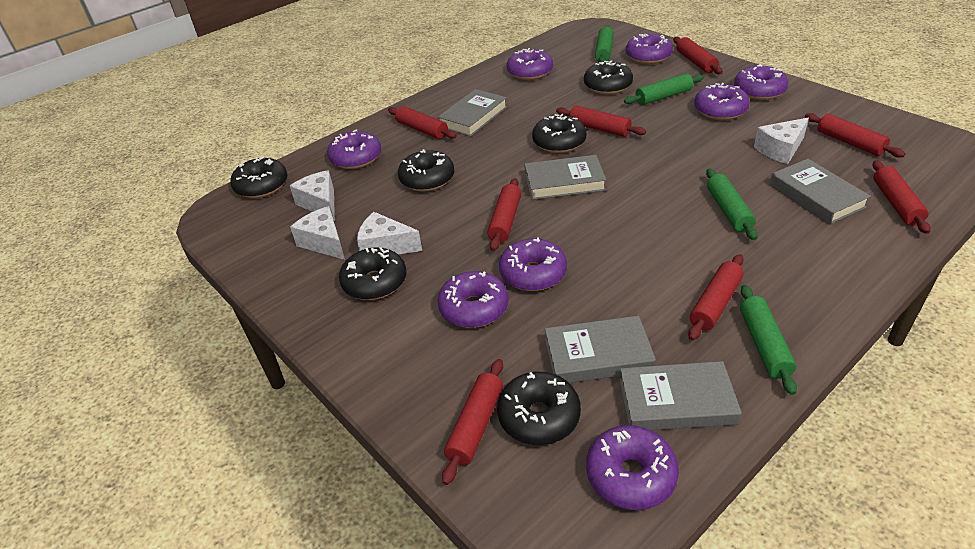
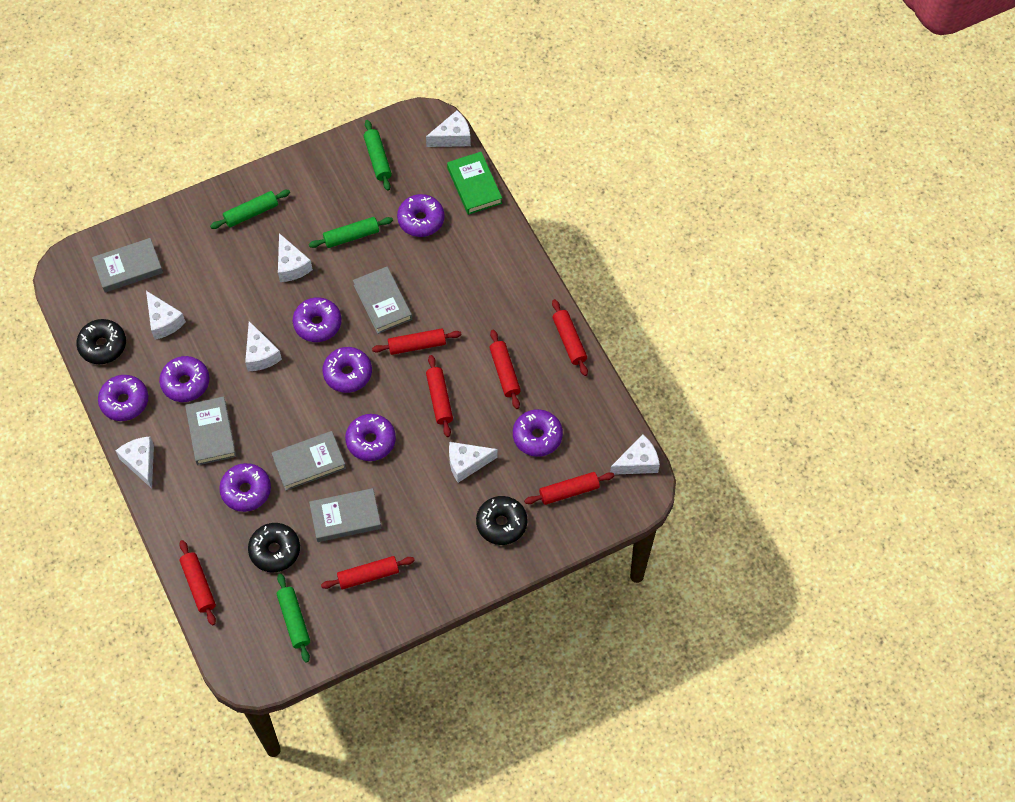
black donut: 6 -> 3
green book: 0 -> 1
red rolling pin: 8 -> 7
white cheese: 4 -> 7

